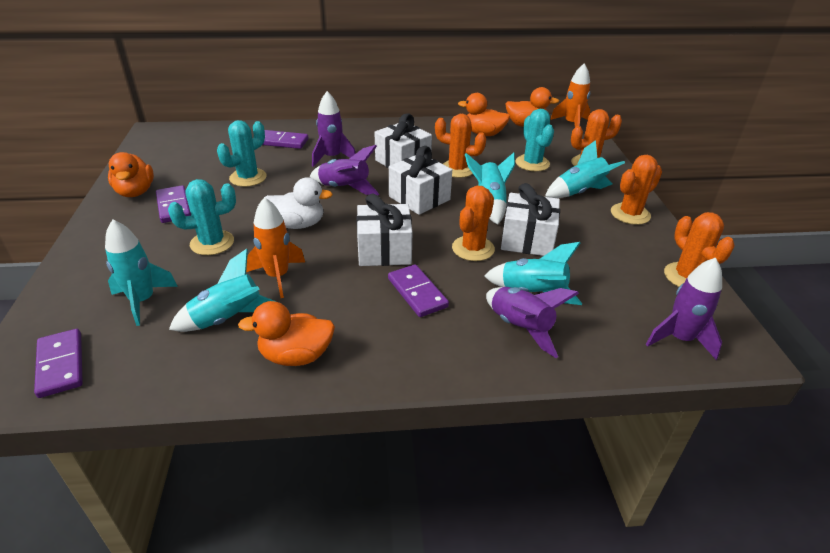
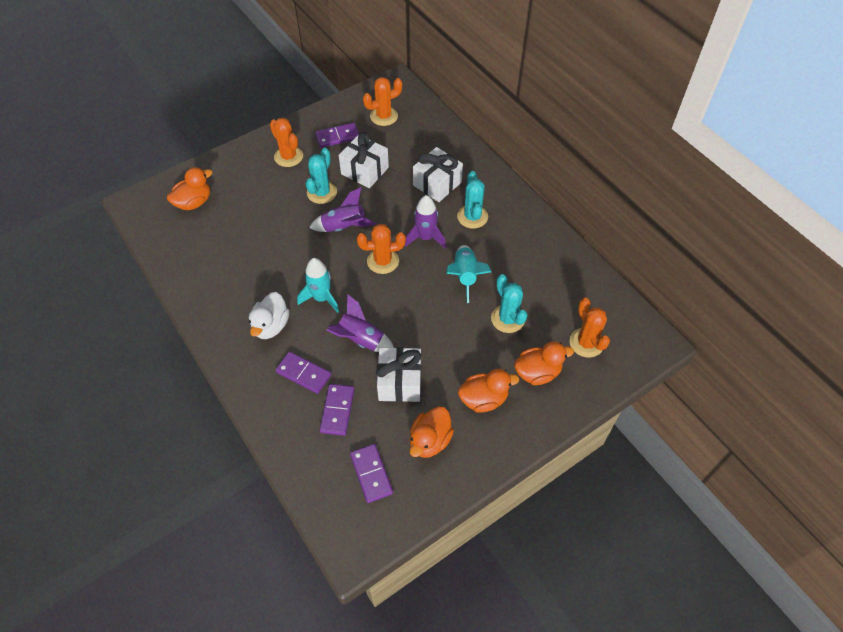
orange cactus: 5 -> 4
orange rocket: 2 -> 0
purple rocket: 4 -> 3
turquoise rocket: 5 -> 2
white gift: 4 -> 3

